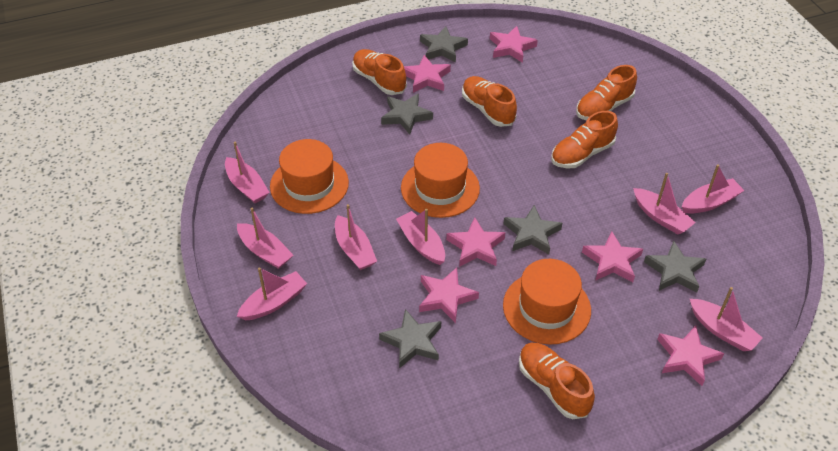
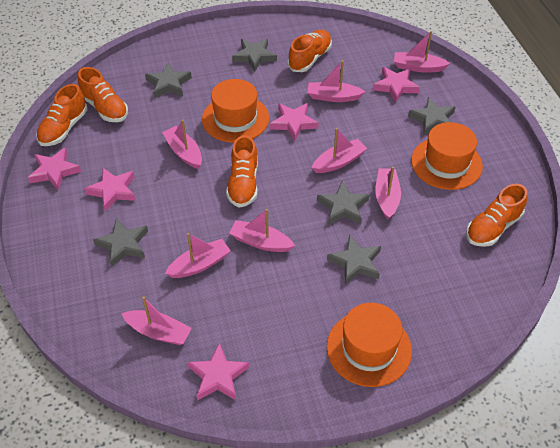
grey star: 5 -> 6
pink star: 6 -> 5

